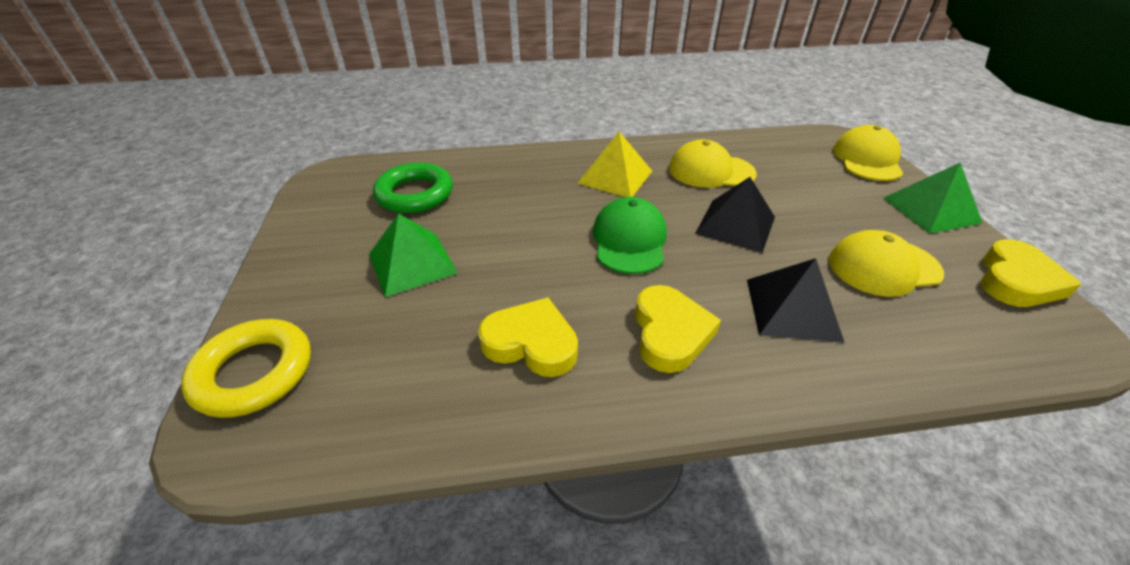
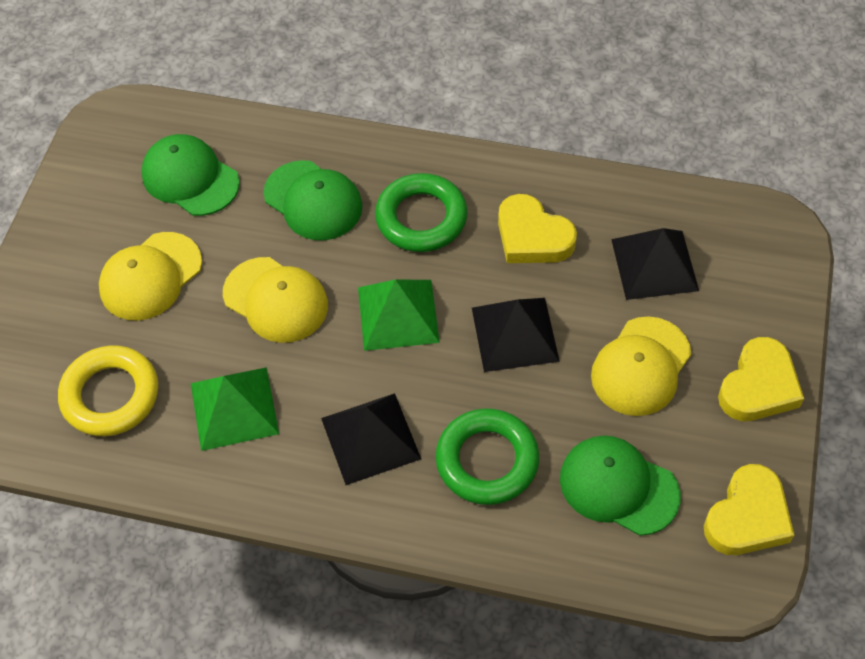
black pyramid: 2 -> 3
green cap: 1 -> 3
green ring: 1 -> 2
yellow pyramid: 1 -> 0

